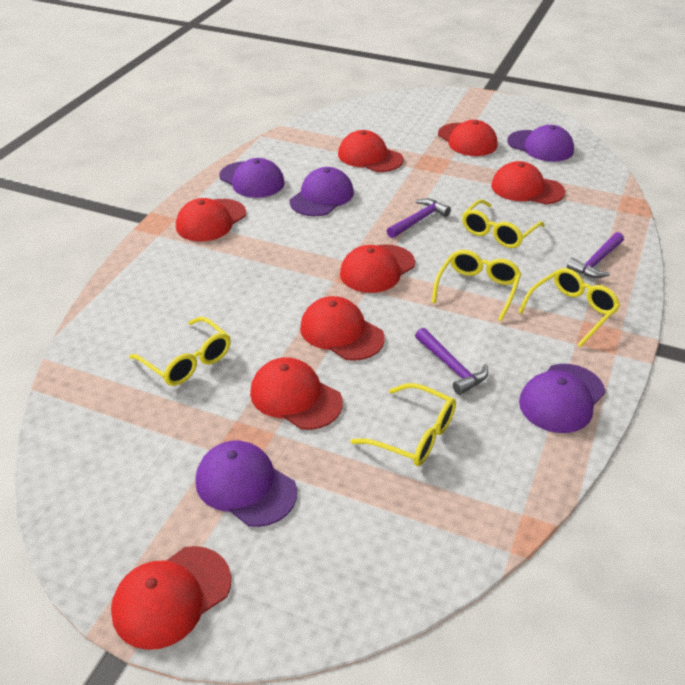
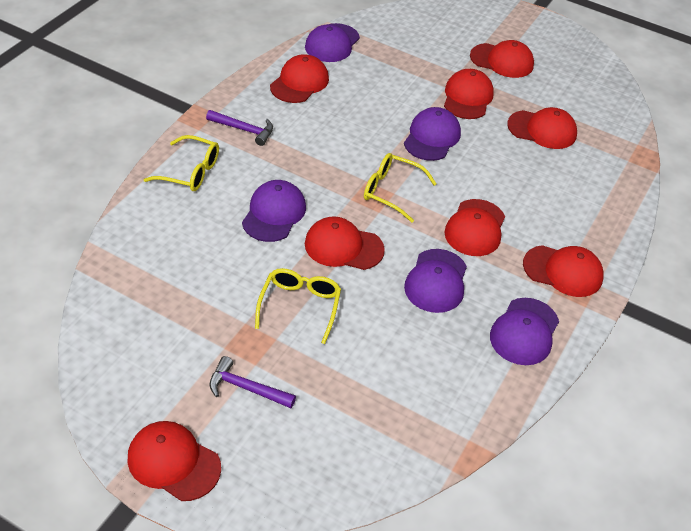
purple hammer: 3 -> 2
yellow glasses: 5 -> 3

